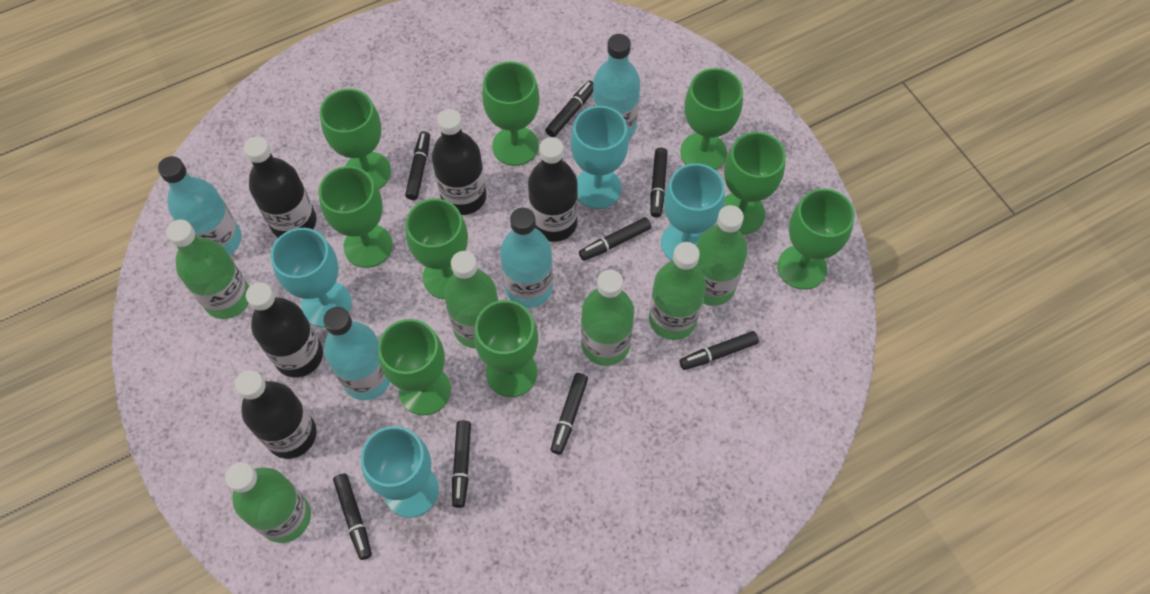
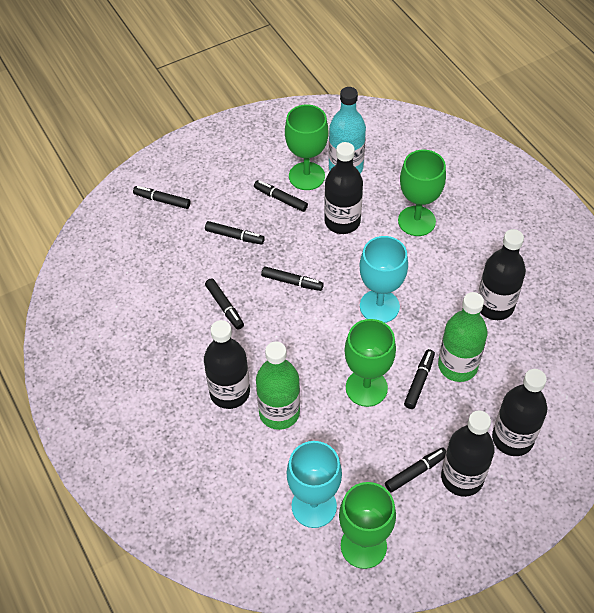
black marker: 8 -> 7
green bottle: 6 -> 2
green goblet: 9 -> 4
turquoise bottle: 4 -> 1
turquoise goblet: 4 -> 2

